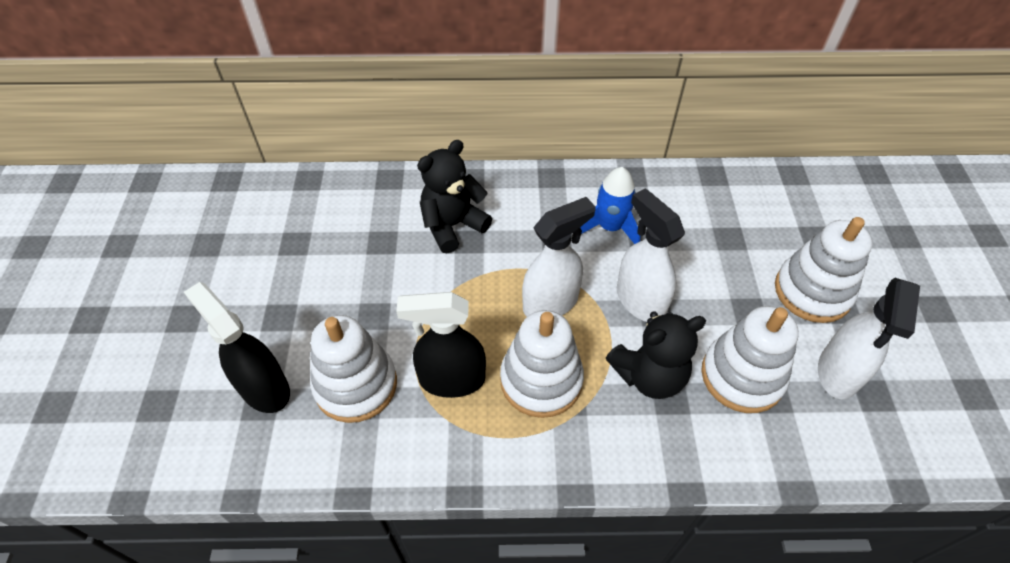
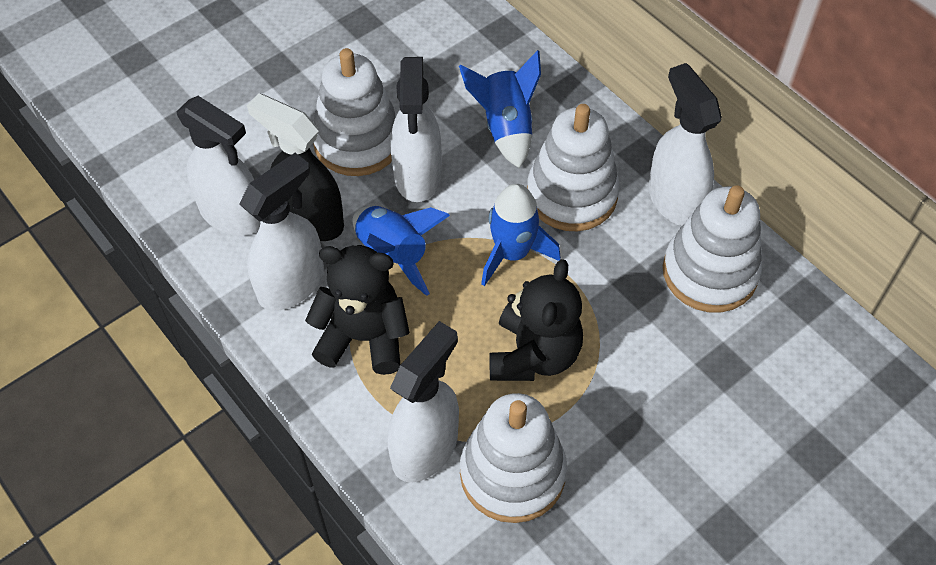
black spray bottle: 2 -> 1
blue rocket: 1 -> 3
white spray bottle: 3 -> 5

